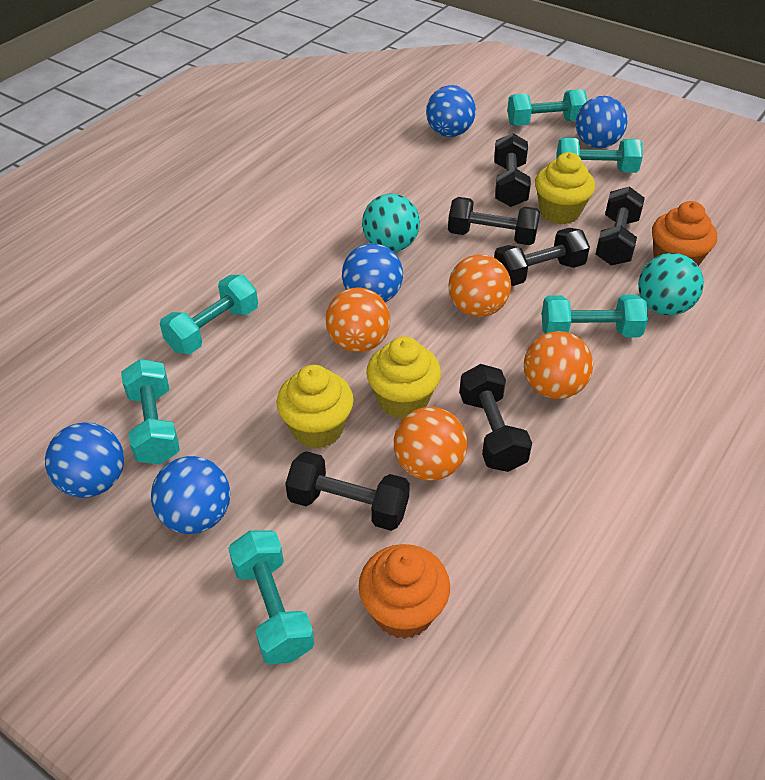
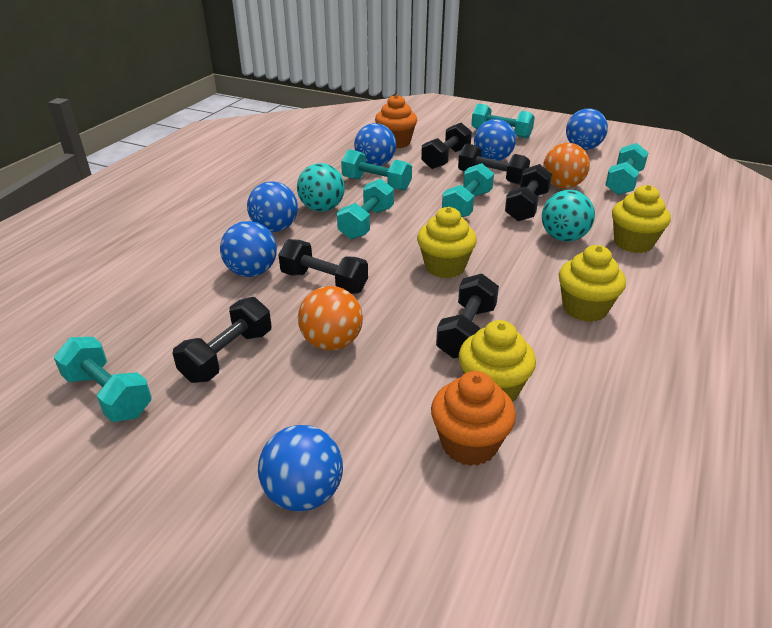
blue ball: 5 -> 6
orange ball: 4 -> 2
yellow cupcake: 3 -> 4

